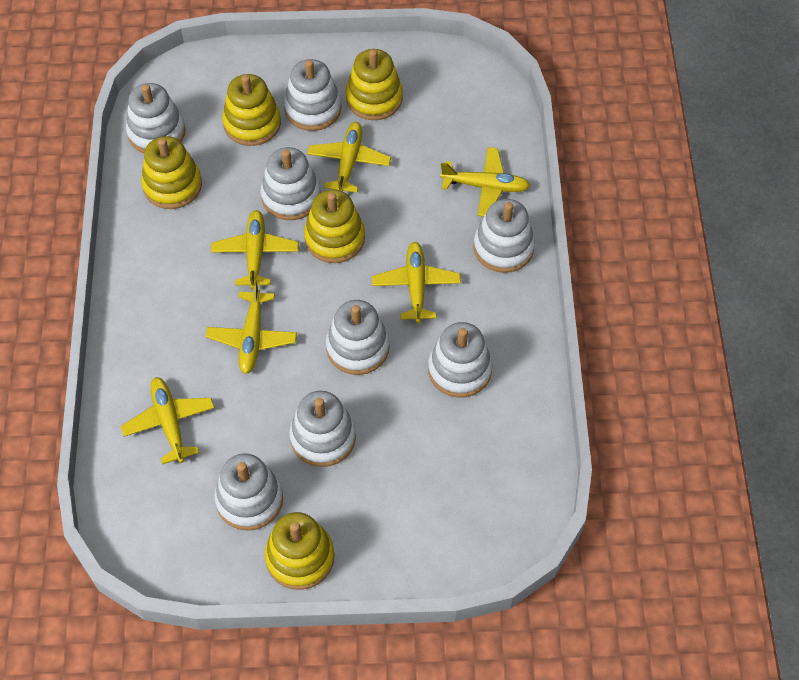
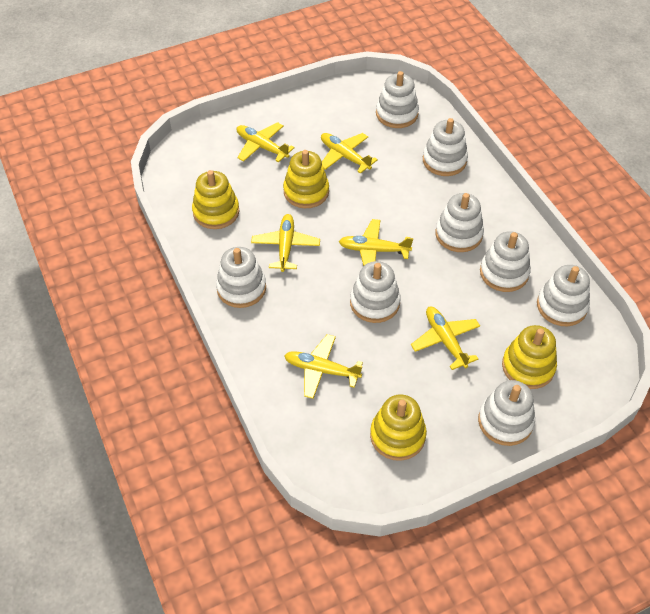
yellow stacking toy: 5 -> 4

